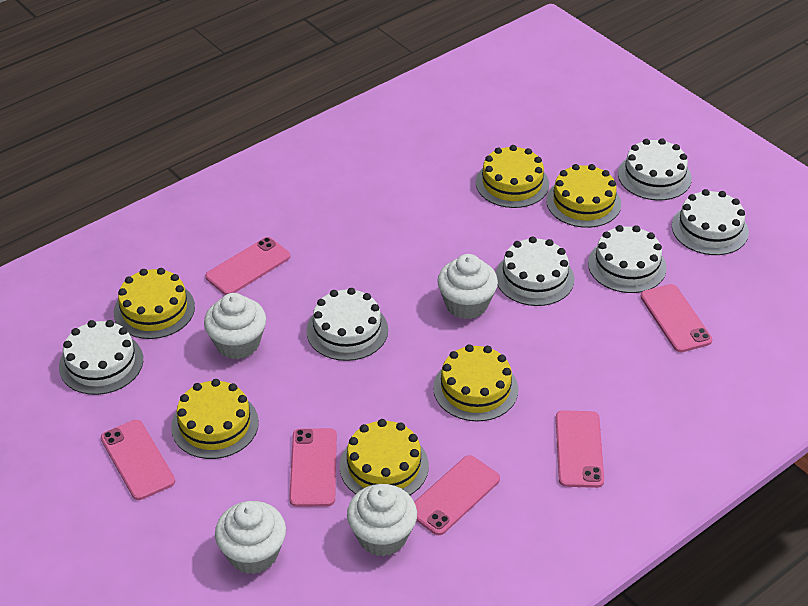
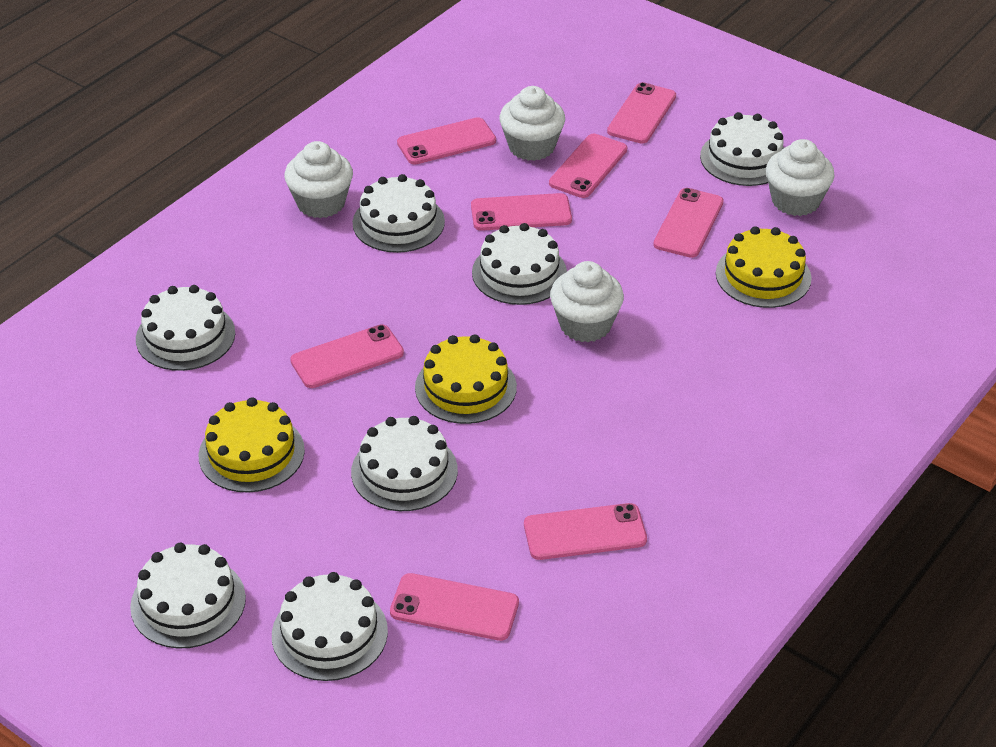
pink phone: 6 -> 8
white cake: 6 -> 7
yellow cake: 6 -> 3

